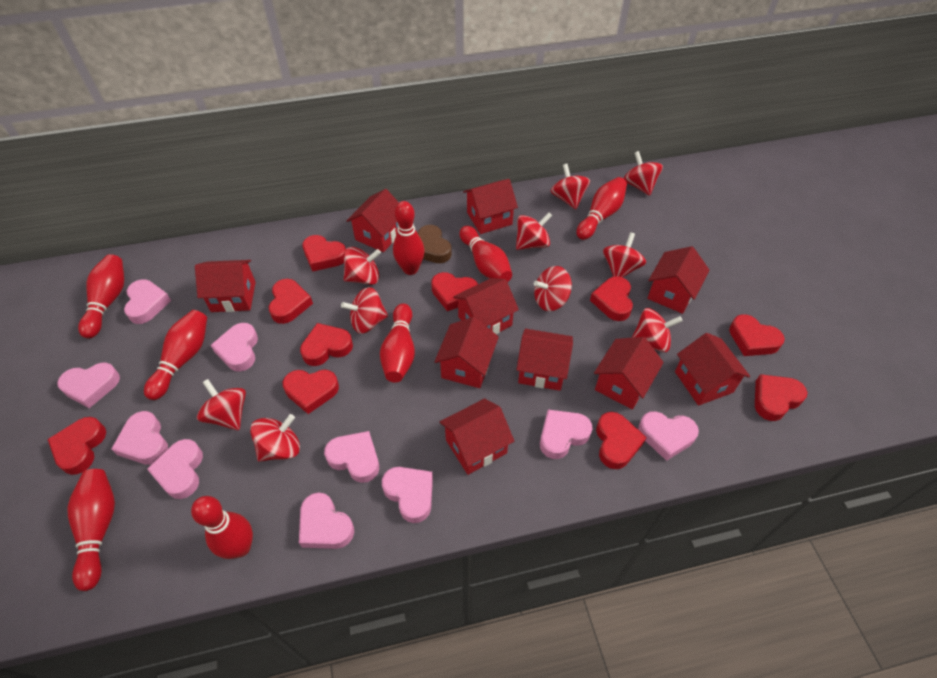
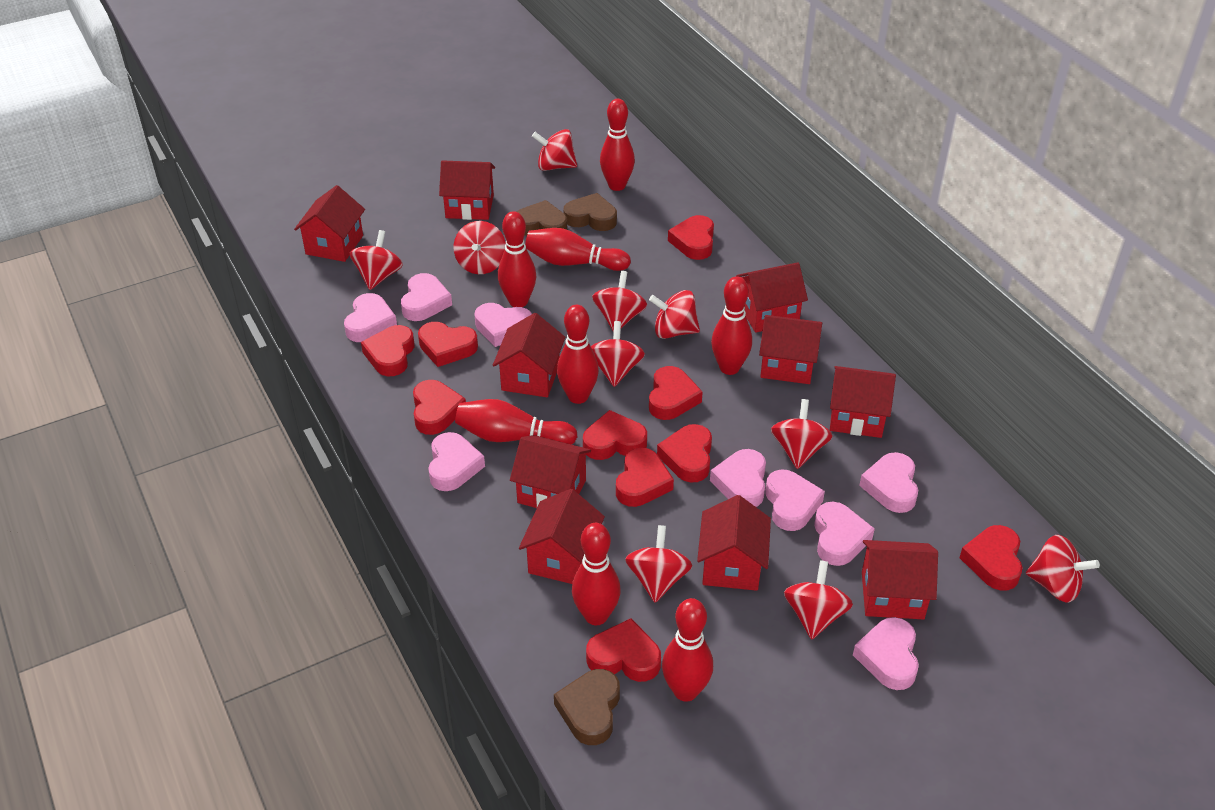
brown heart: 1 -> 3
pink heart: 10 -> 9

